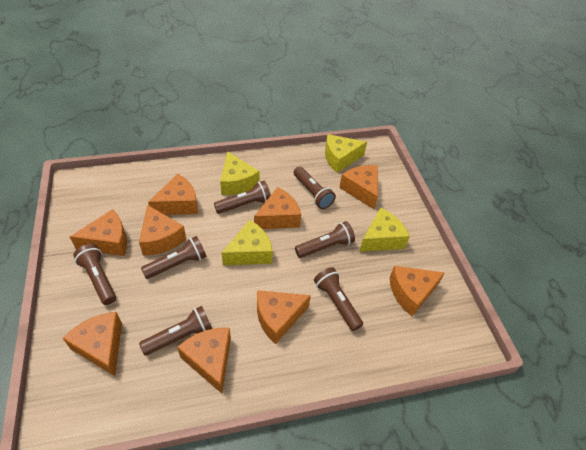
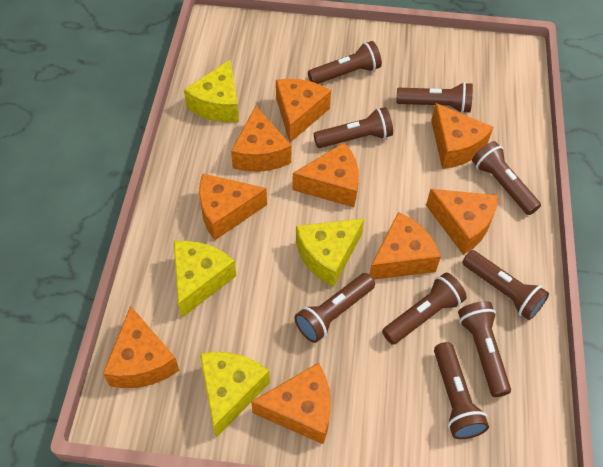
brown flashlight: 7 -> 9

